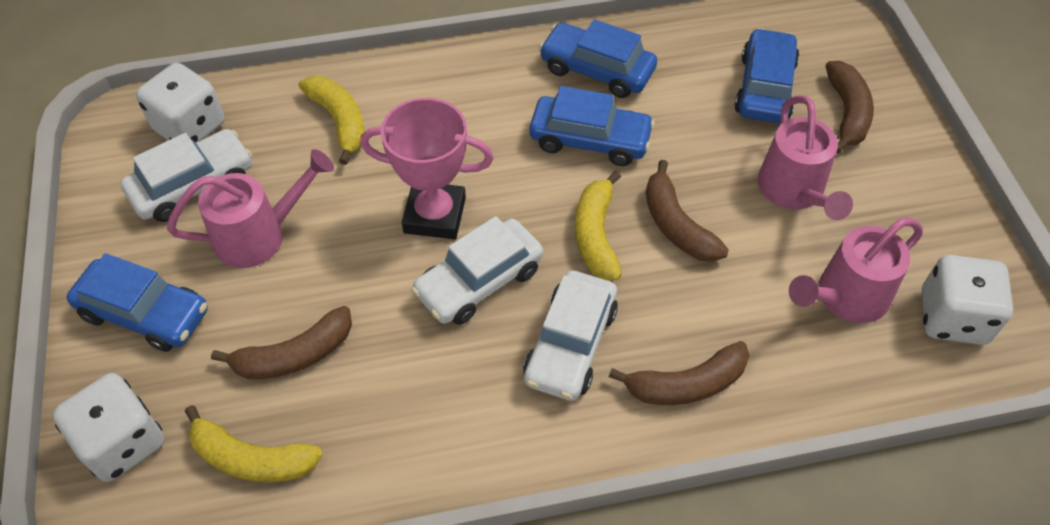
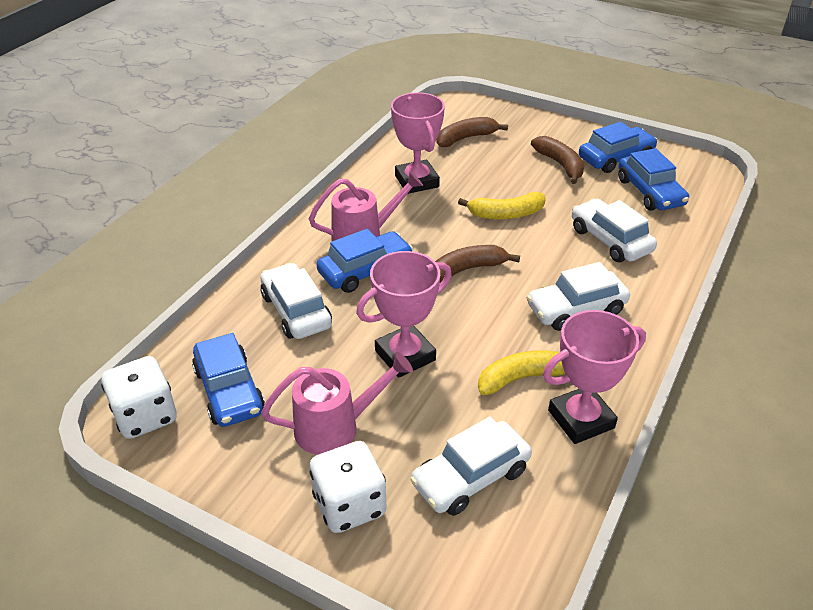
brown banana: 4 -> 3
pink trophy: 1 -> 3
pink watering can: 3 -> 2
white car: 3 -> 4
white dice: 3 -> 2
yellow banana: 3 -> 2

